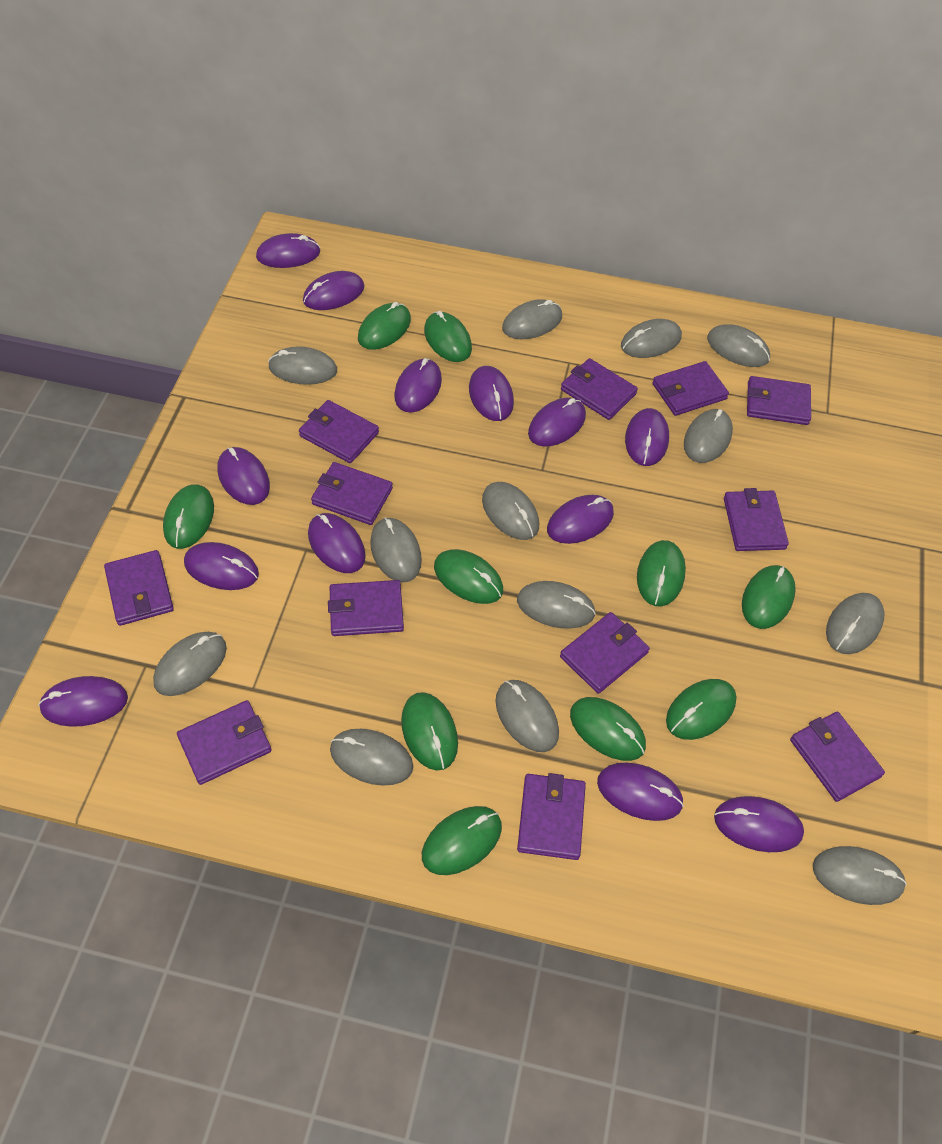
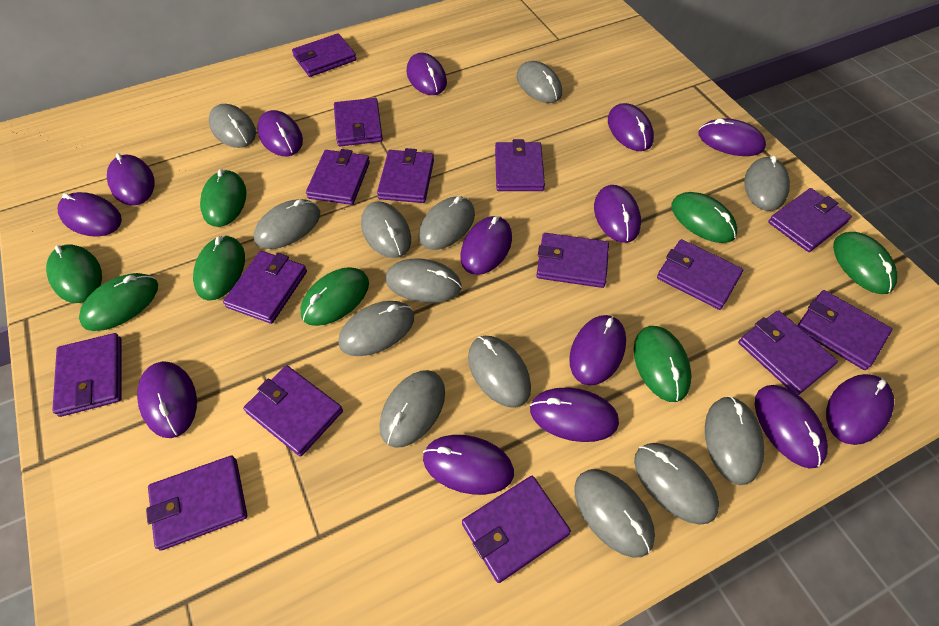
green mouse: 10 -> 8
purple mouse: 13 -> 14
purple wallet: 12 -> 15

